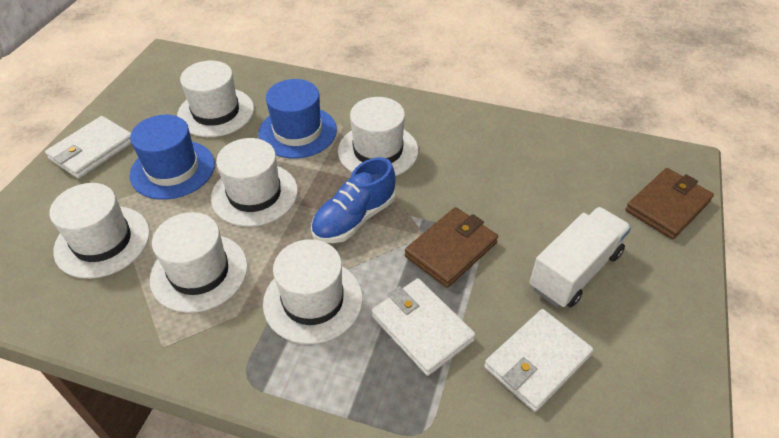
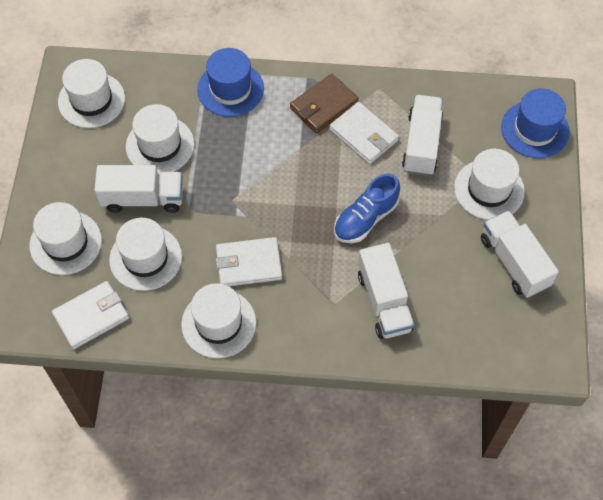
brown wallet: 2 -> 1
white truck: 1 -> 4

